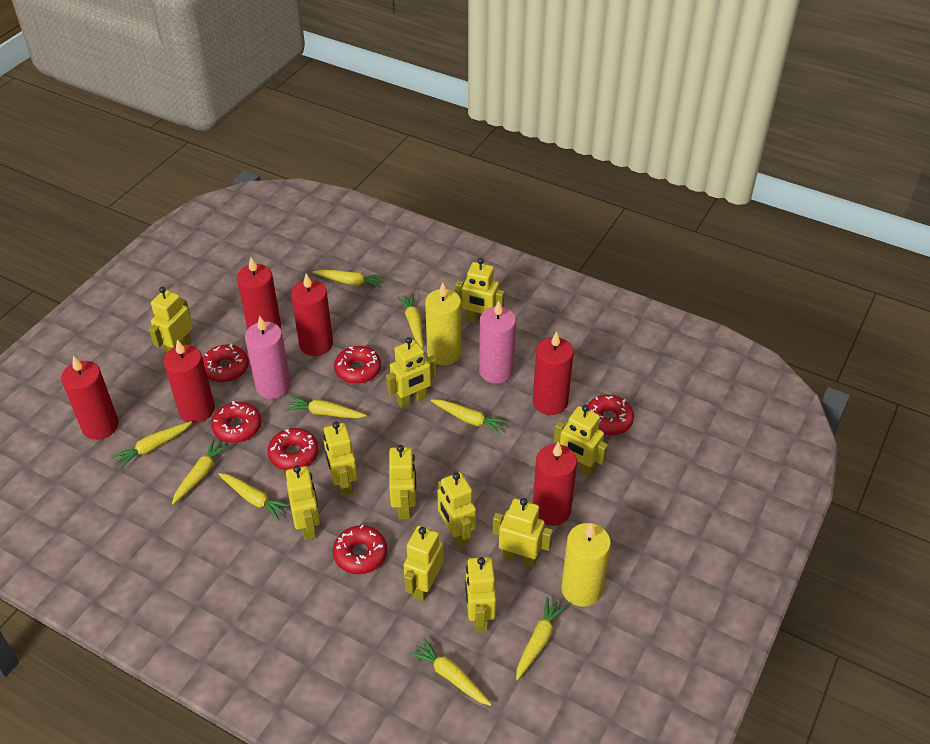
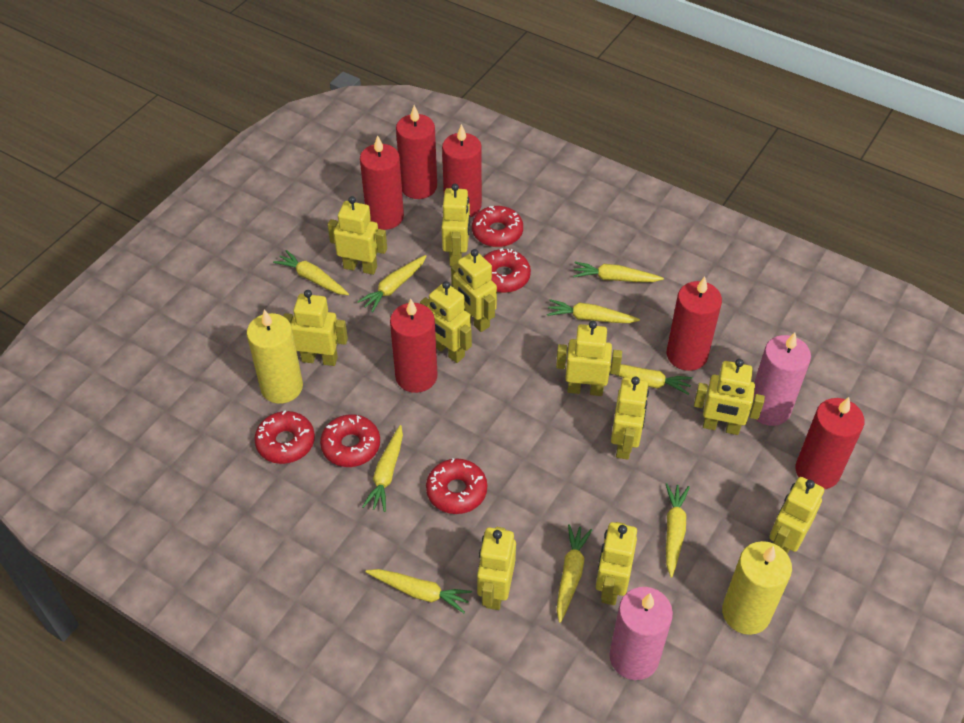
red donut: 6 -> 5

